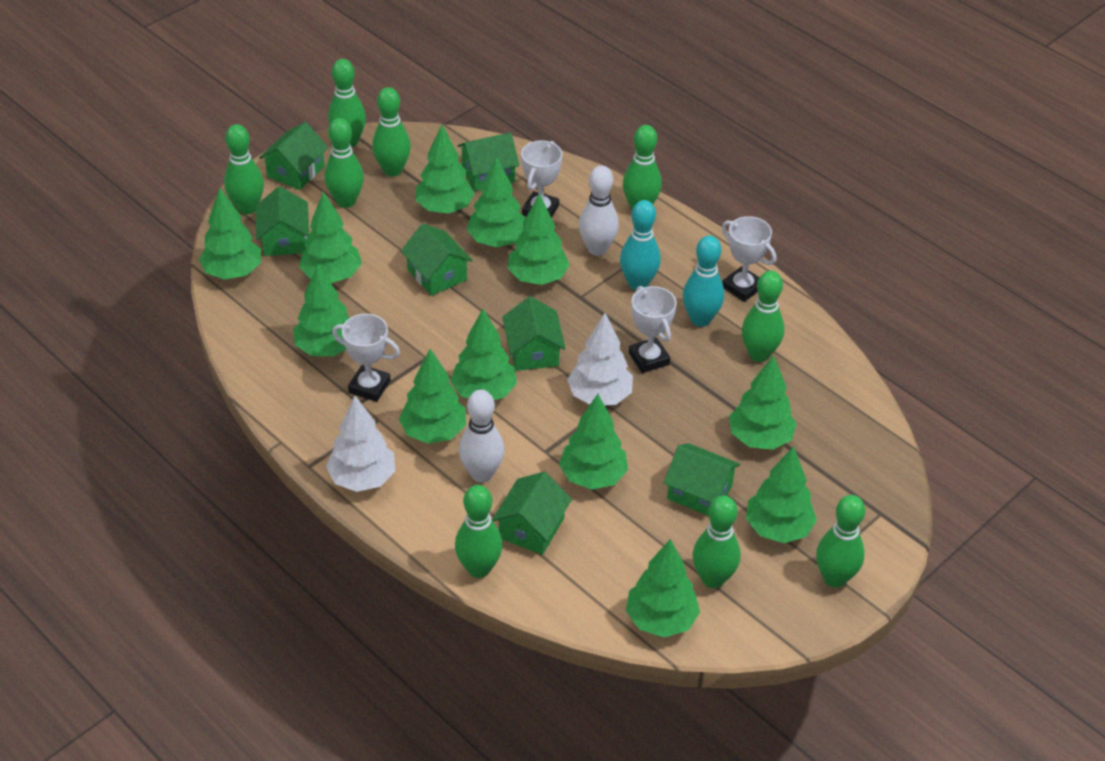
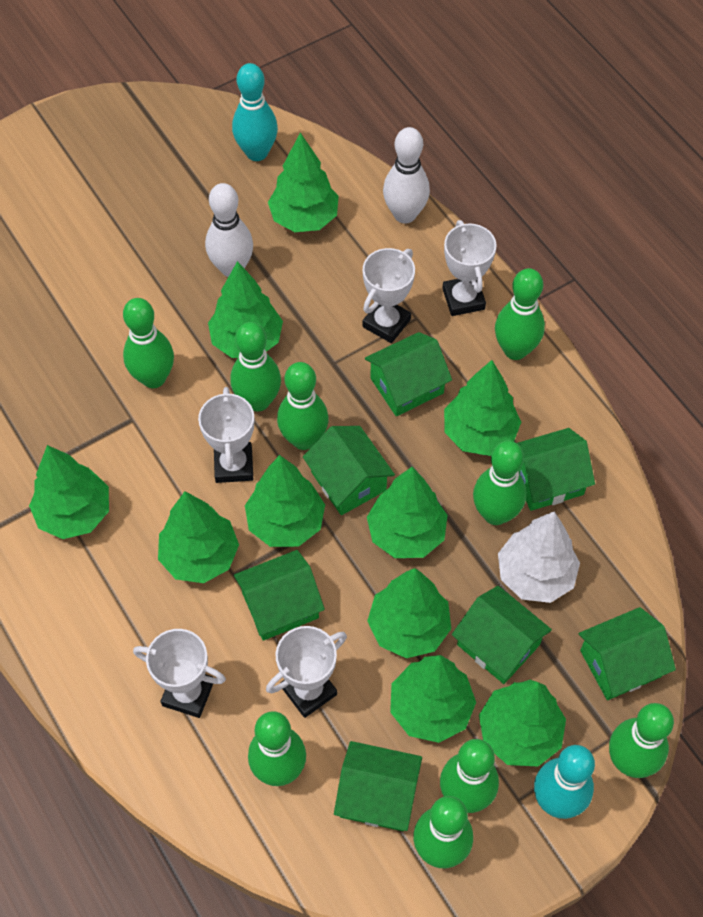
green tree: 12 -> 10
white tree: 2 -> 1
white trophy: 4 -> 5

